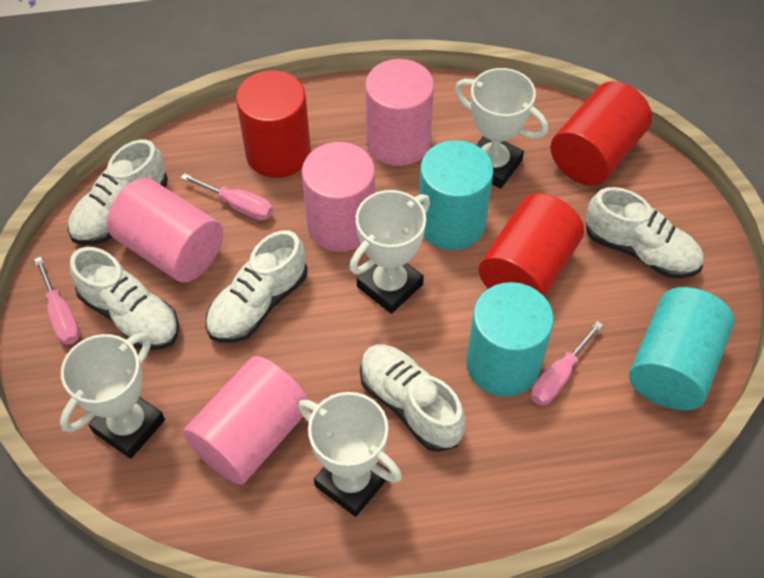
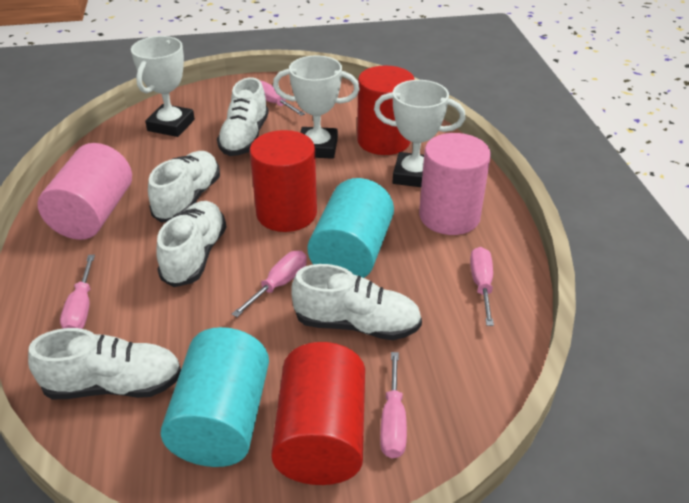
pink cylinder: 4 -> 2
pink screwdriver: 3 -> 5
turquoise cylinder: 3 -> 2
white trophy: 4 -> 3

